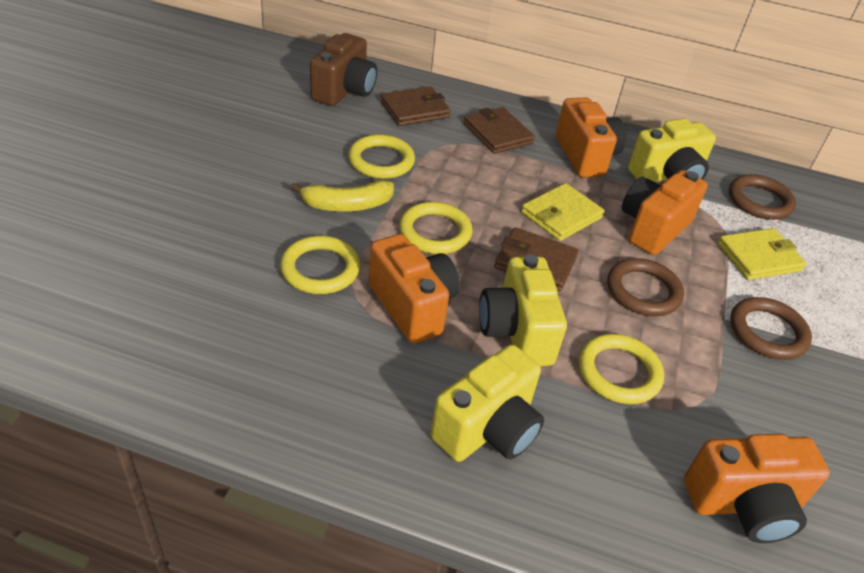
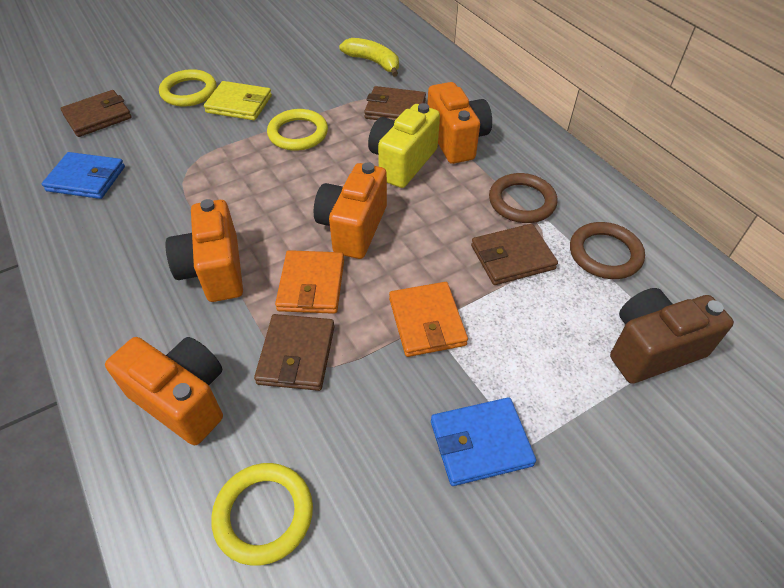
blue wallet: 0 -> 2
brown ring: 3 -> 2
brown wallet: 3 -> 4
orange wallet: 0 -> 2
yellow camera: 3 -> 1
yellow ring: 4 -> 3
yellow wallet: 2 -> 1

